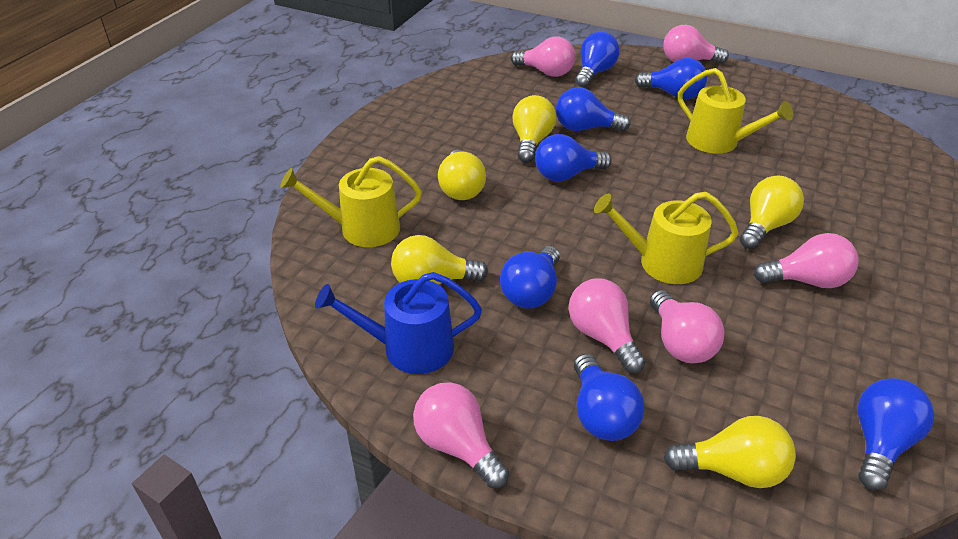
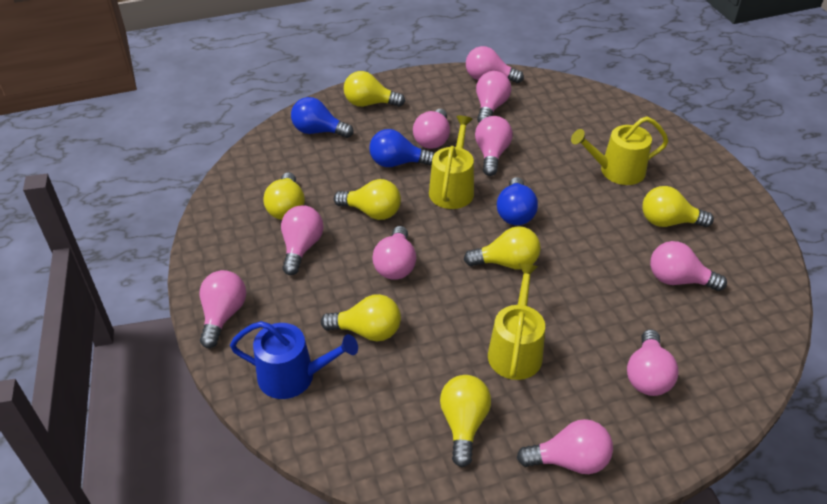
blue light bulb: 7 -> 3
pink light bulb: 6 -> 10
yellow light bulb: 5 -> 7

